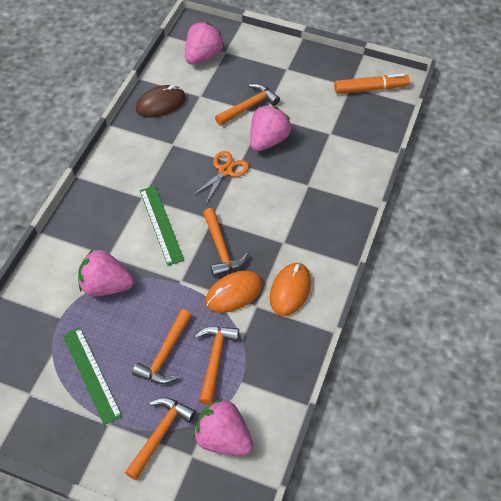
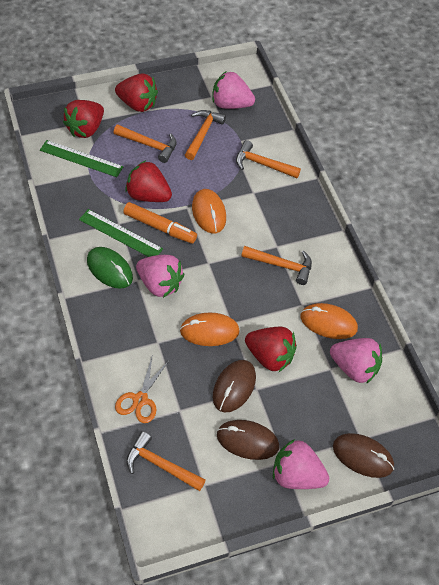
brown mouse: 1 -> 3
green mouse: 0 -> 1
orange mouse: 2 -> 3
red strawberry: 0 -> 4

